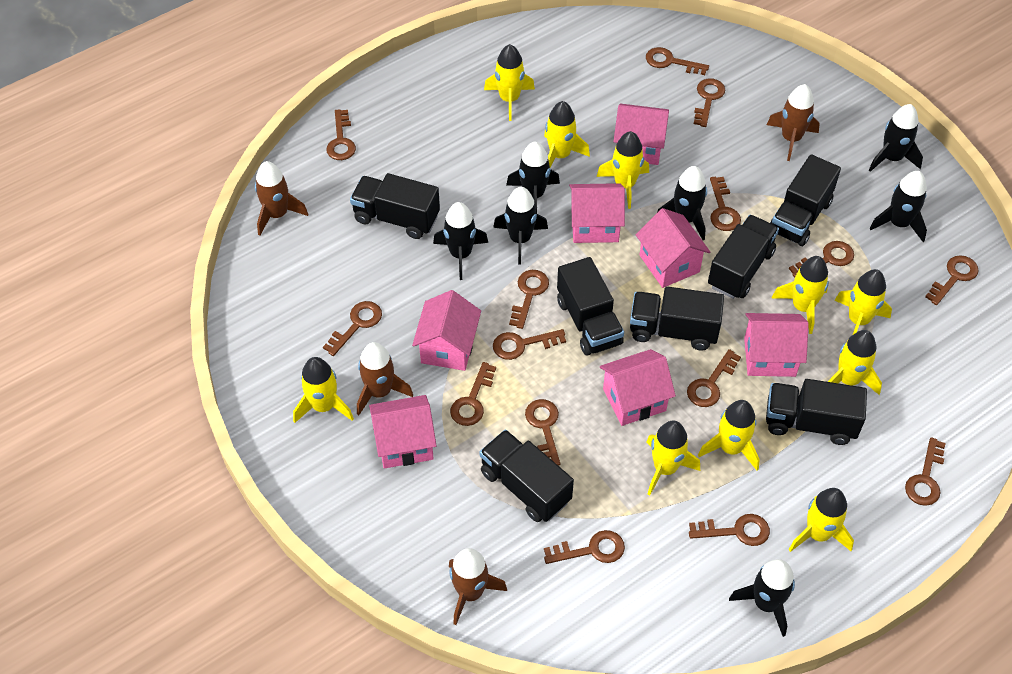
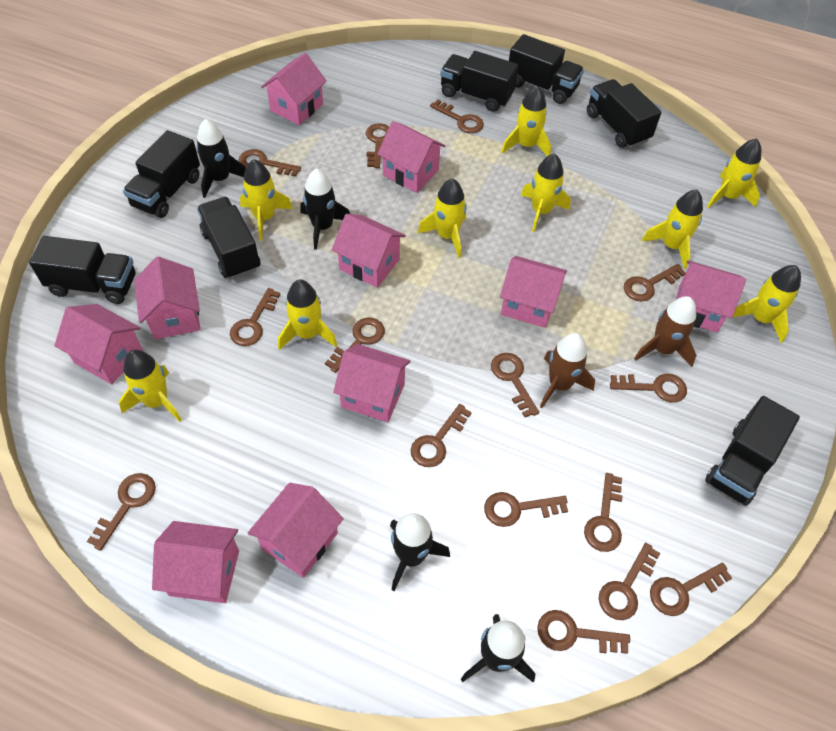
black rocket: 7 -> 4
brown rocket: 4 -> 2
pink house: 7 -> 10
yellow rocket: 10 -> 9

